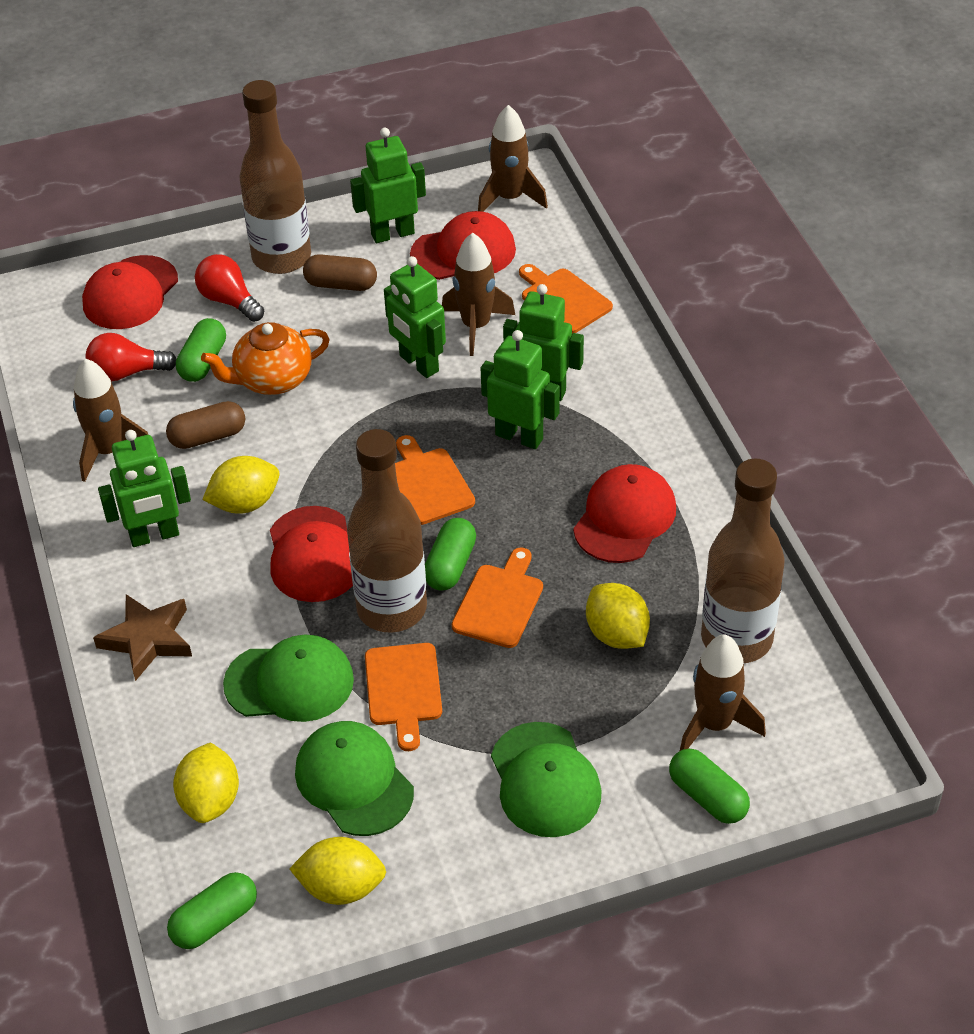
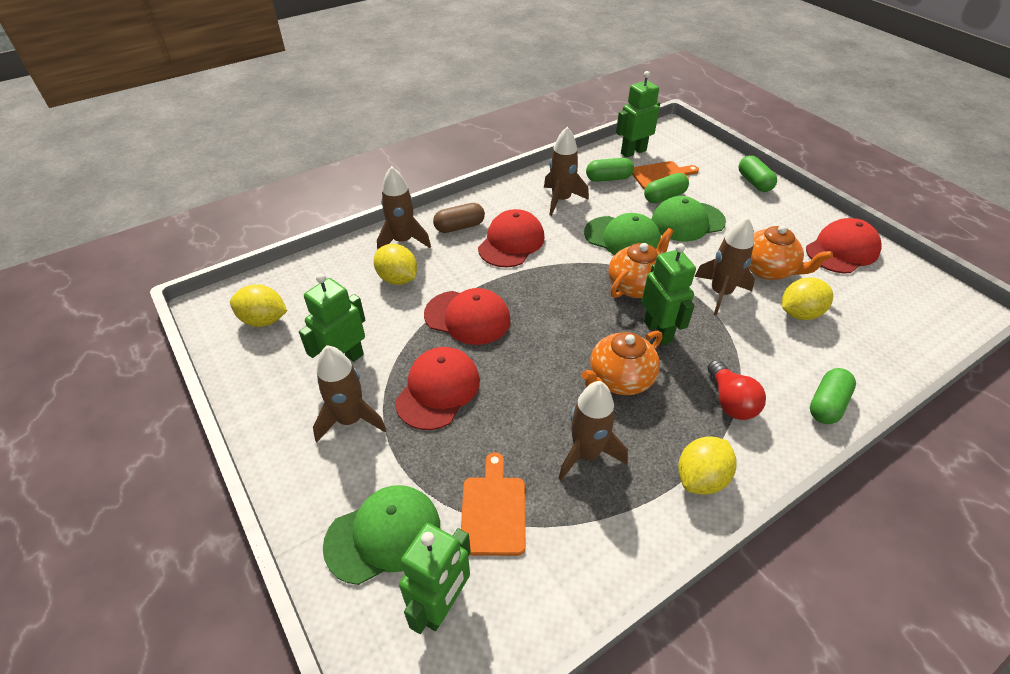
brown bottle: 3 -> 0
brown capsule: 2 -> 1
brown rocket: 4 -> 5
brown star: 1 -> 0
green robot: 5 -> 4
orange cutting board: 4 -> 2
orange teapot: 1 -> 3
red light bulb: 2 -> 1

